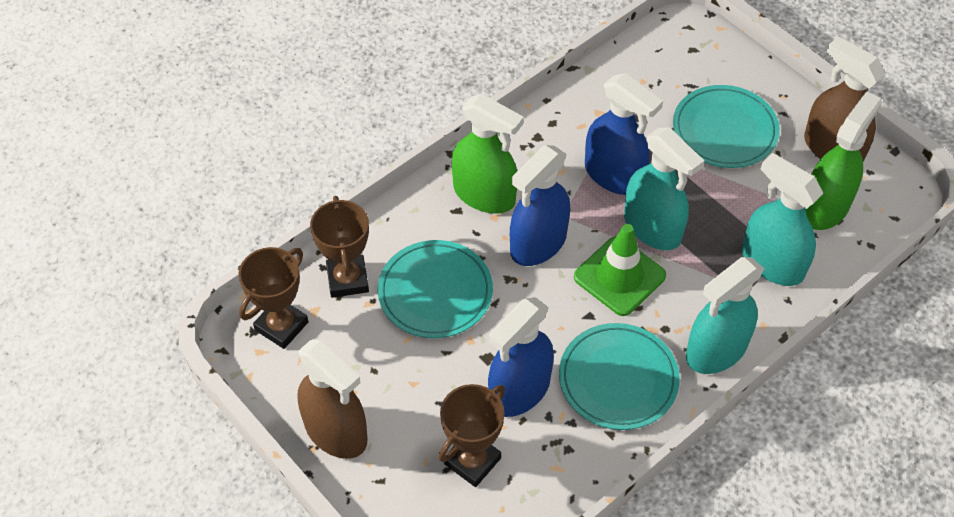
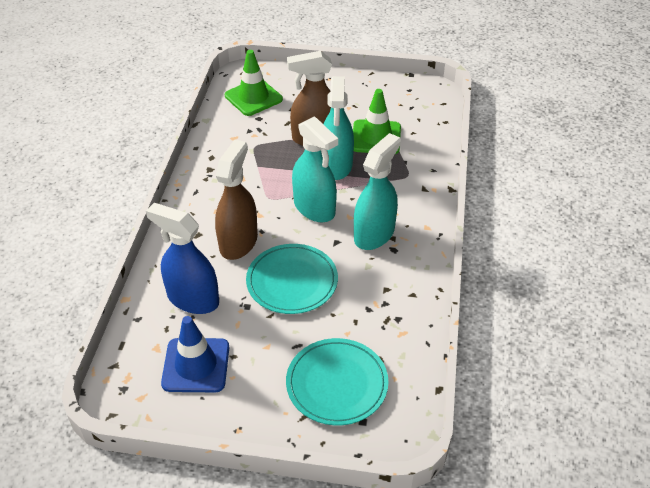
blue spray bottle: 3 -> 1
blue traffic cone: 0 -> 1
brown trophy: 3 -> 0
green spray bottle: 2 -> 0
green traffic cone: 1 -> 2
turquoise plate: 3 -> 2

